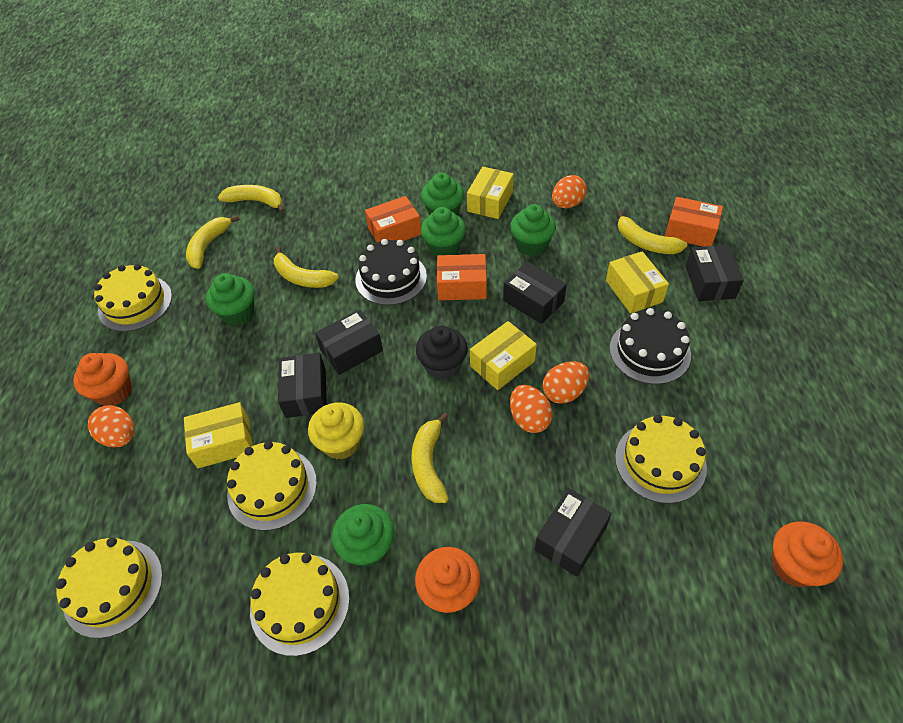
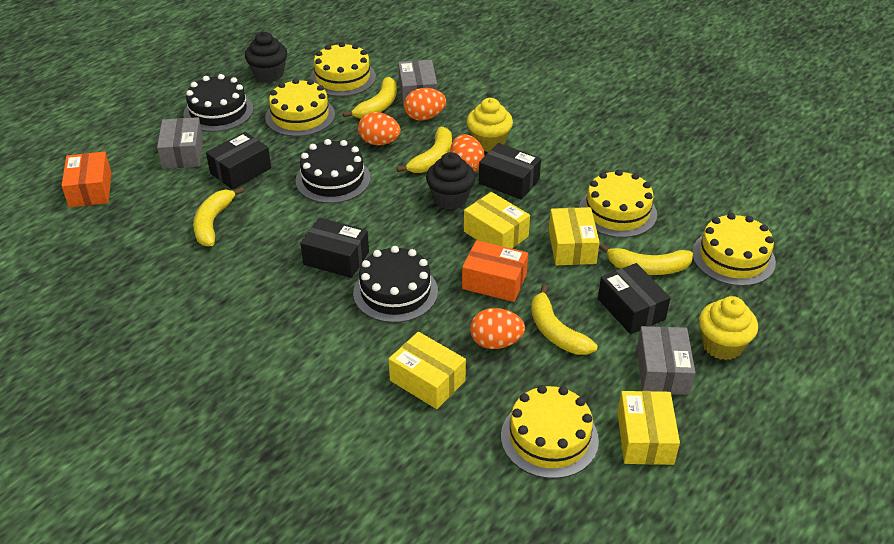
black box: 5 -> 4
black cake: 2 -> 3
black cupcake: 1 -> 2
green cupcake: 5 -> 0
grey box: 0 -> 3
orange box: 3 -> 2
orange cupcake: 3 -> 0
yellow cupcake: 1 -> 2

